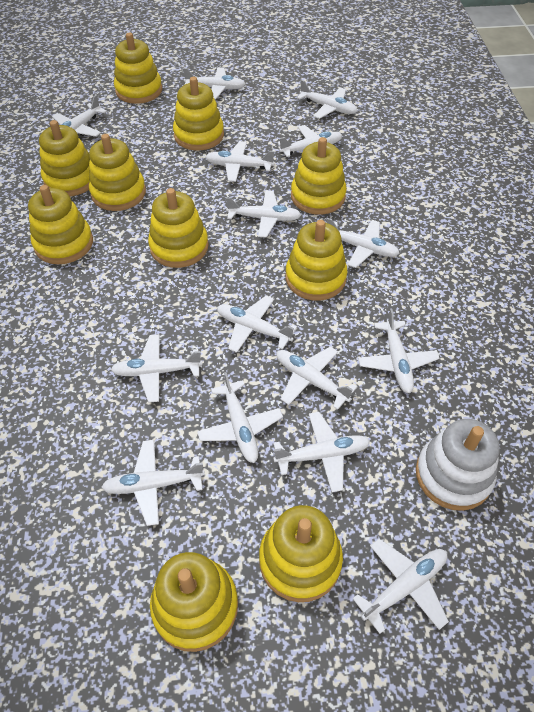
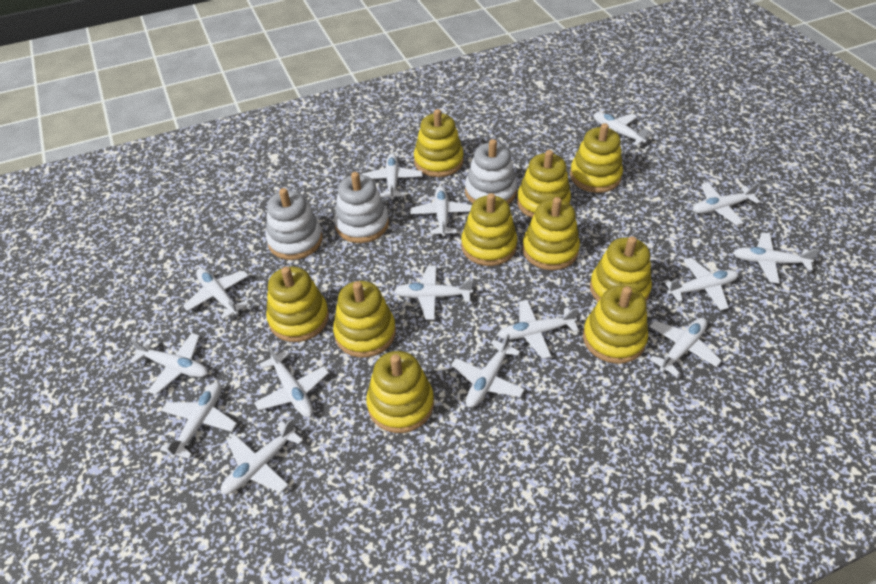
white stacking toy: 1 -> 3

